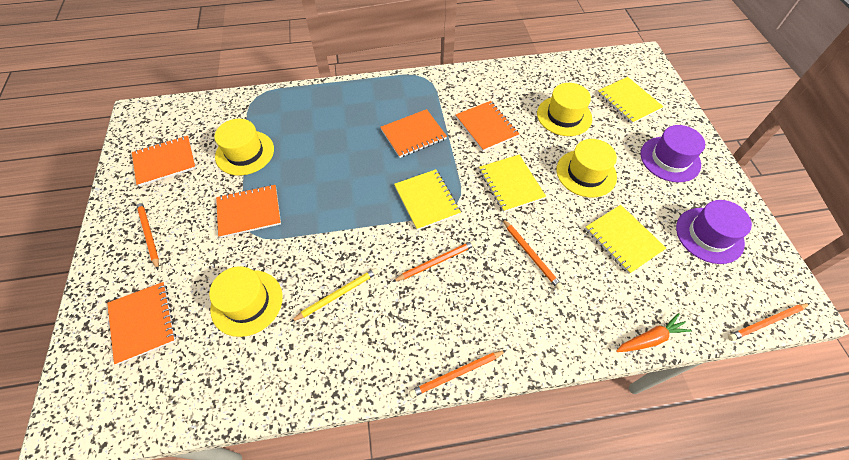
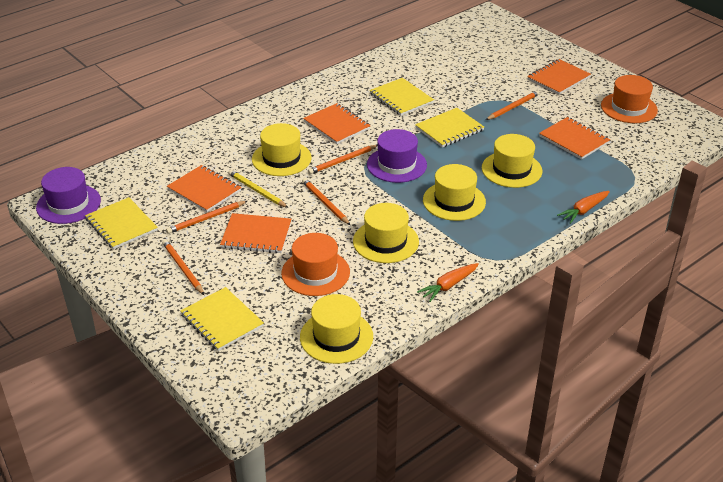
orange carrot: 1 -> 2
orange hat: 0 -> 2
yellow hat: 4 -> 5

